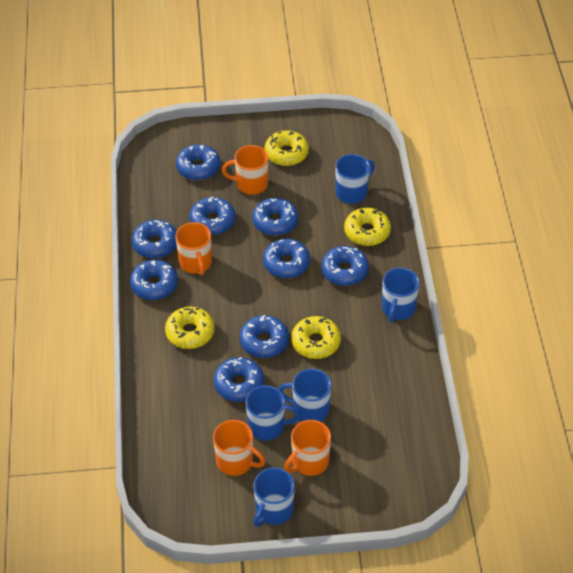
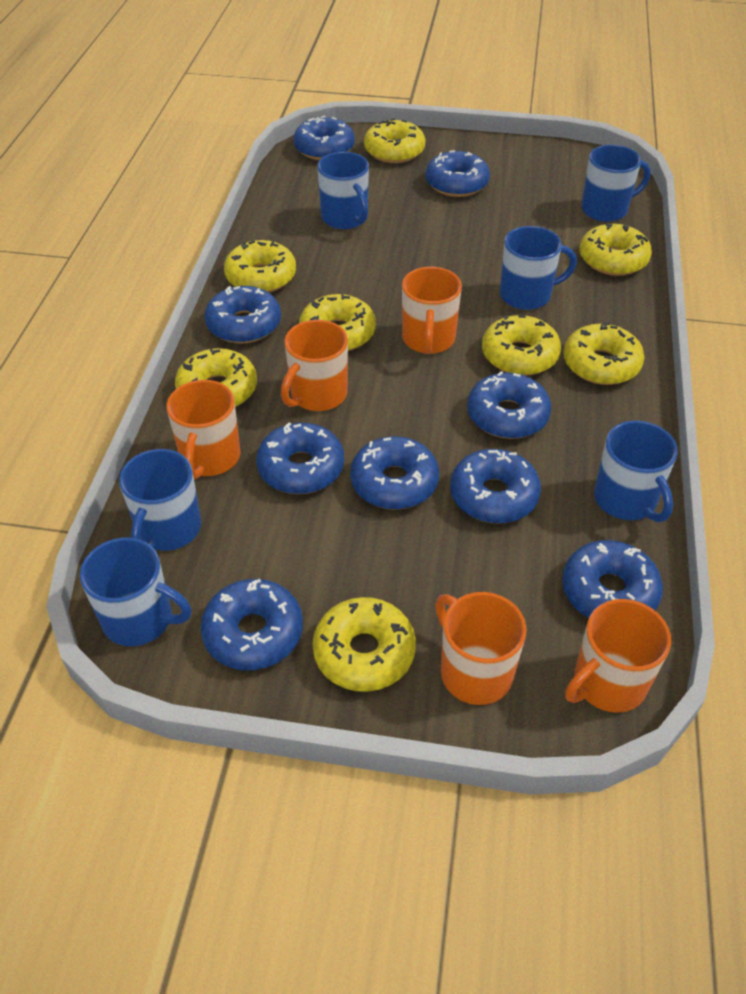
blue mug: 5 -> 6
orange mug: 4 -> 5
yellow donut: 4 -> 8

